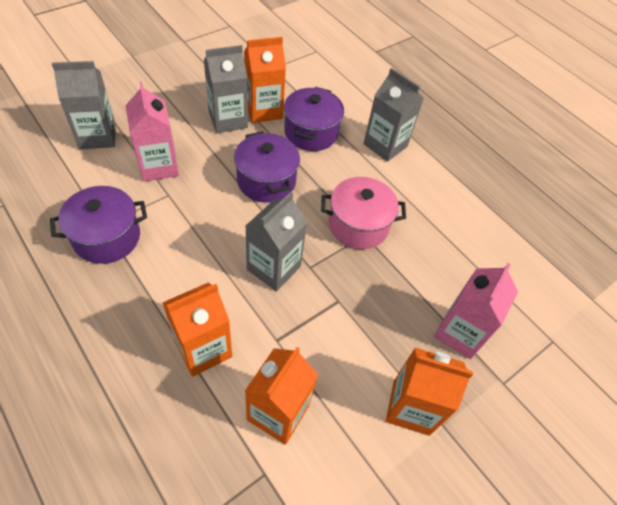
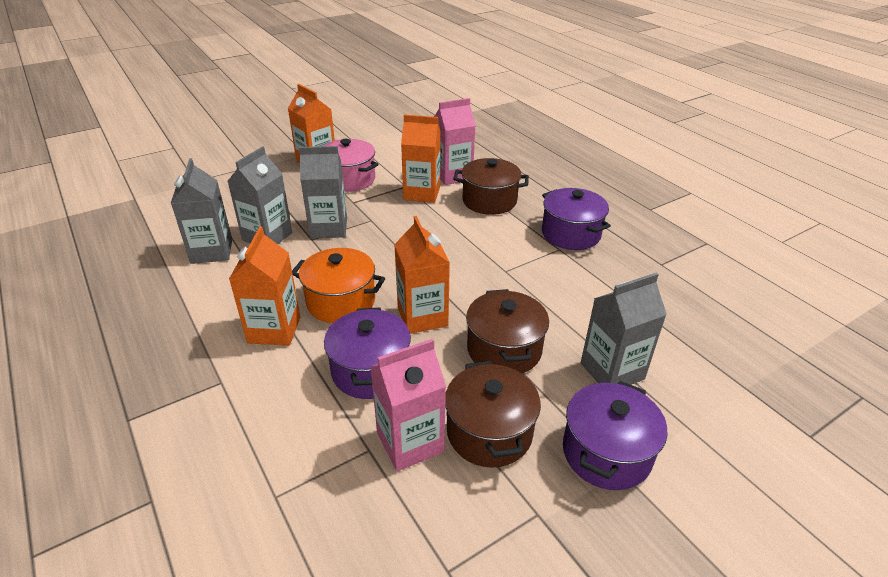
brown pot: 0 -> 3
orange pot: 0 -> 1

